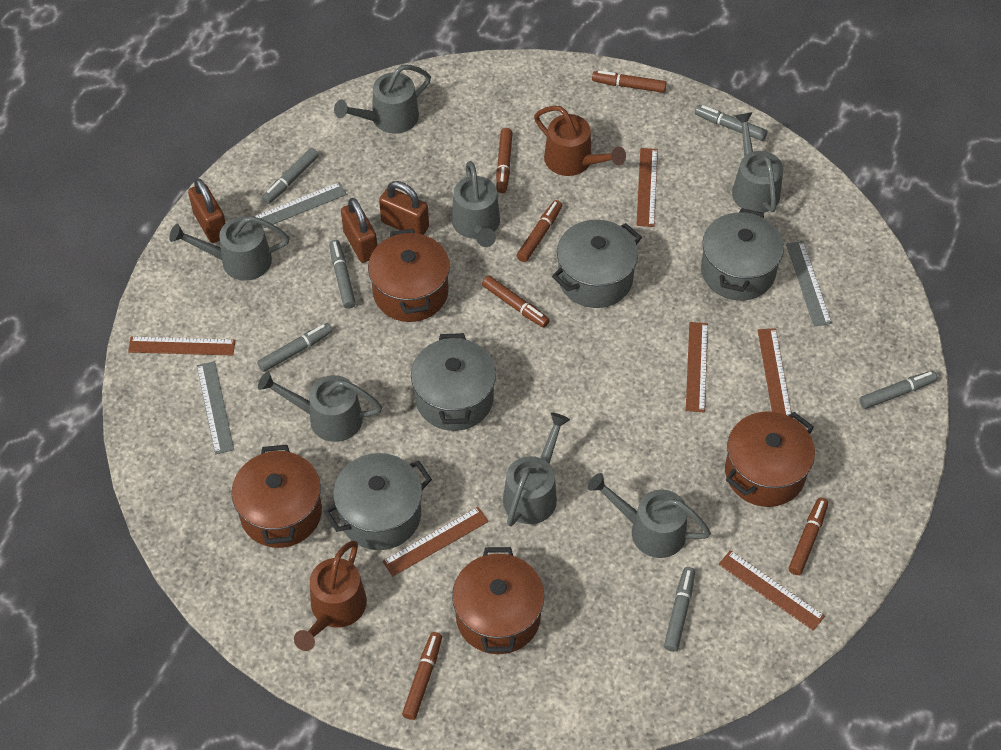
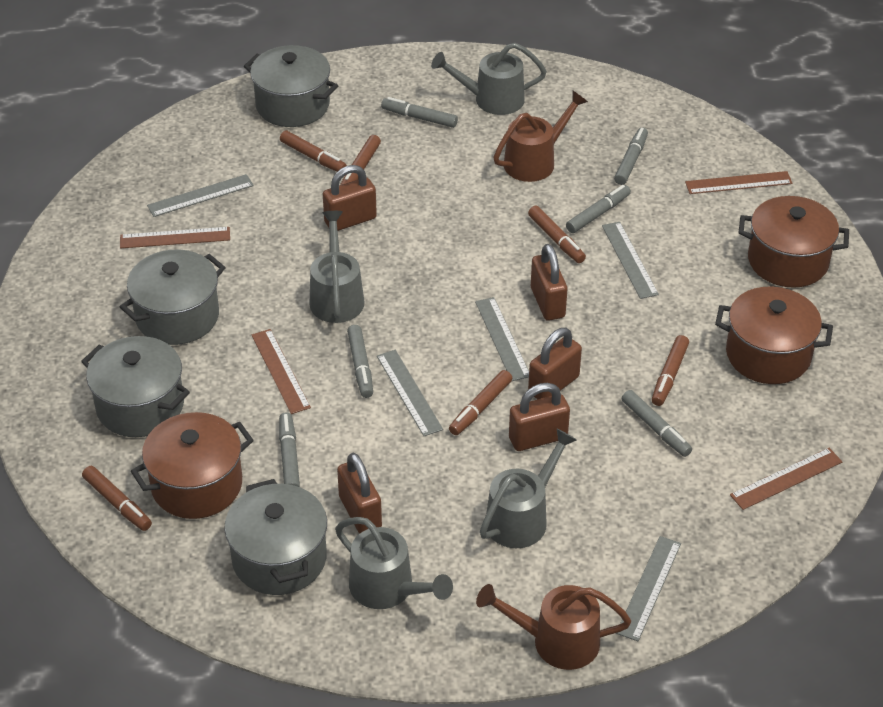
brown padlock: 3 -> 5
brown pot: 4 -> 3
brown ruler: 6 -> 4
grey ruler: 3 -> 5
grey watering can: 7 -> 4

